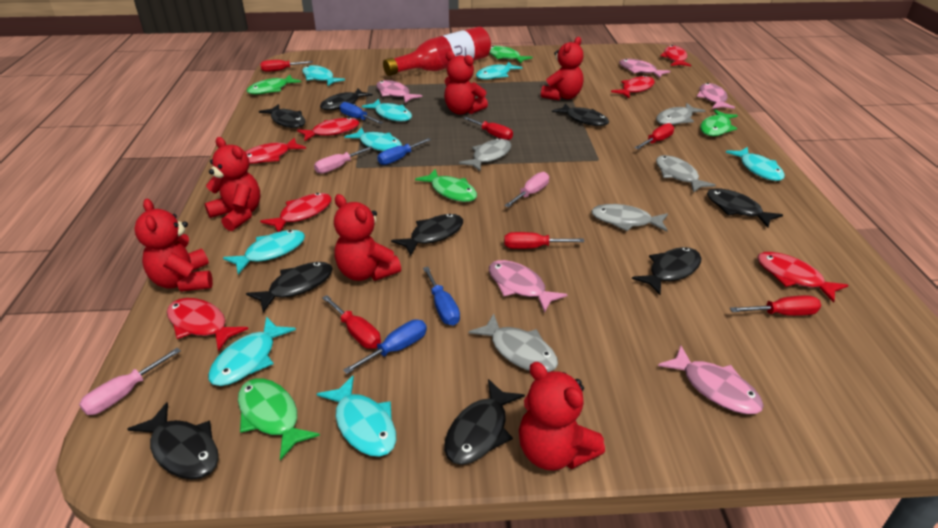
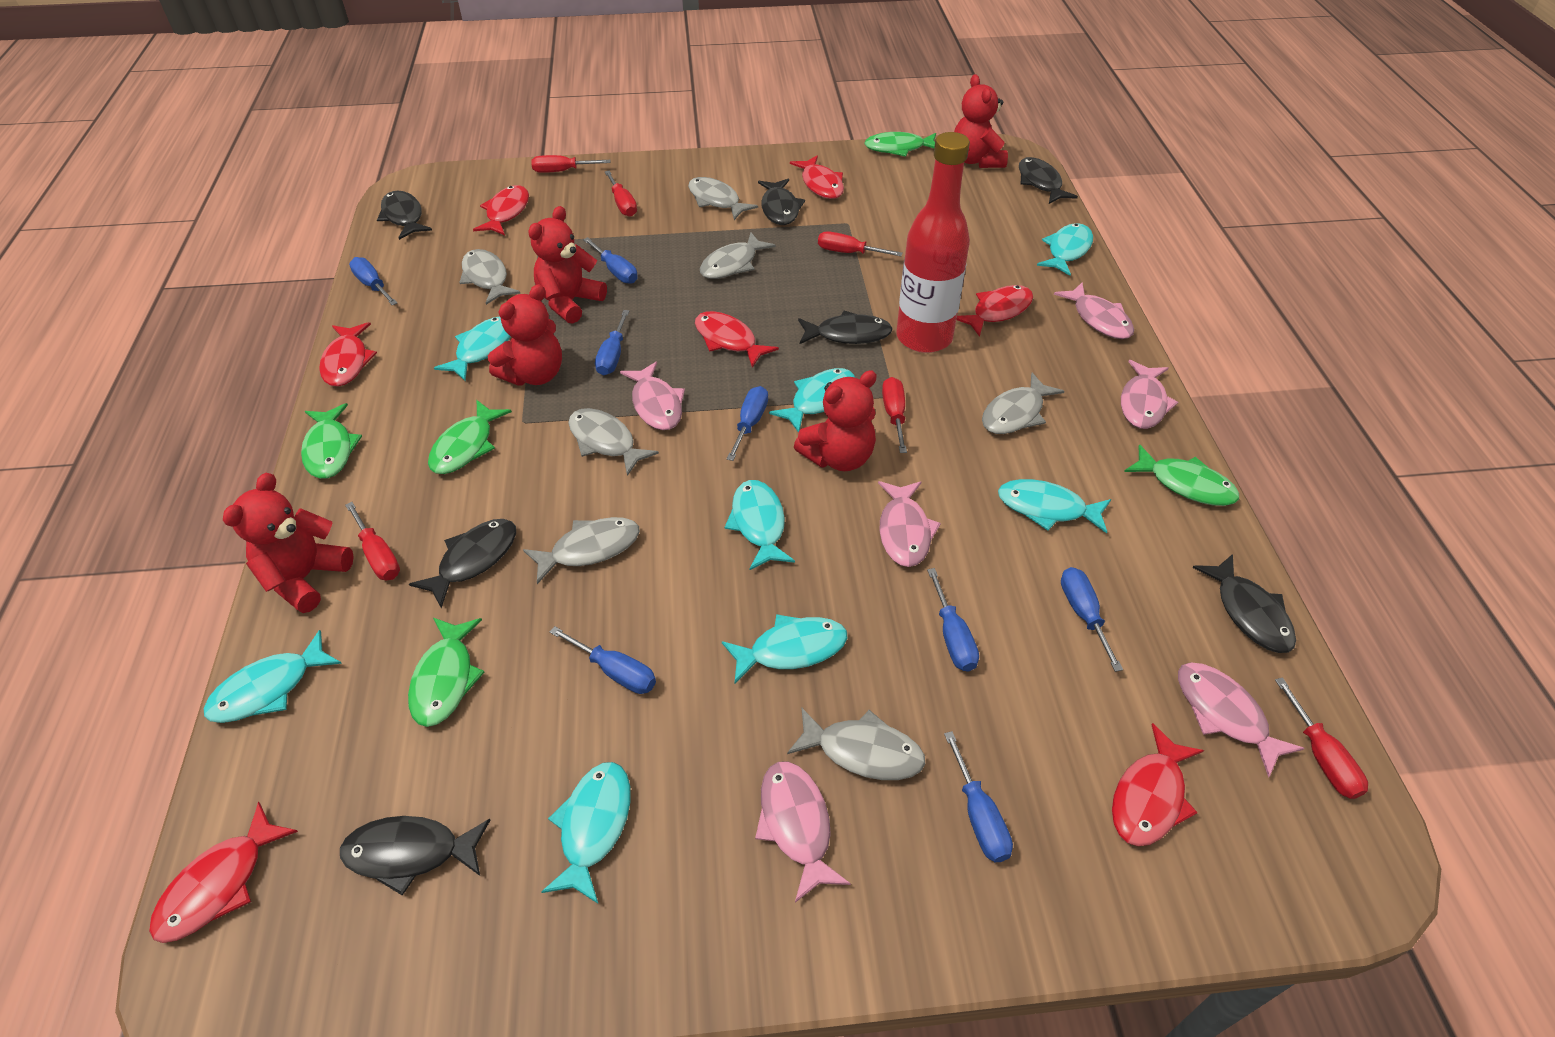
black fish: 9 -> 7
blue screwdriver: 4 -> 8
grey fish: 5 -> 7
pink fish: 5 -> 6
pink screwdriver: 3 -> 0
red teddy bear: 6 -> 5

